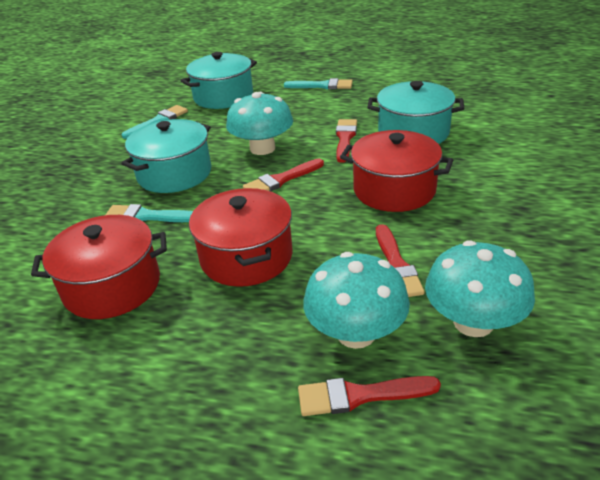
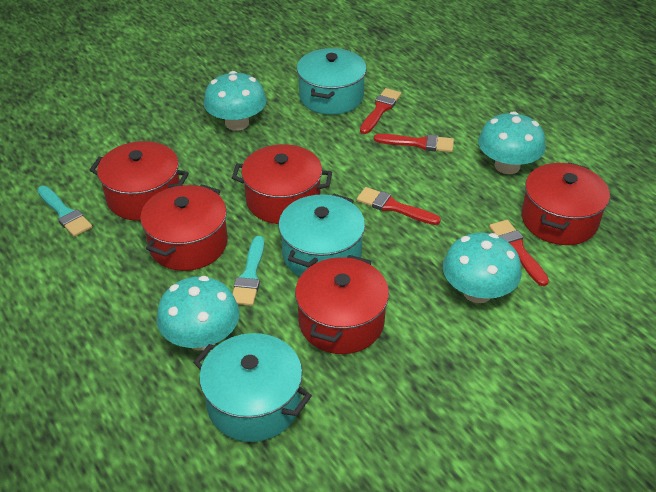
red pot: 3 -> 5
turquoise brush: 3 -> 2
turquoise mushroom: 3 -> 4

